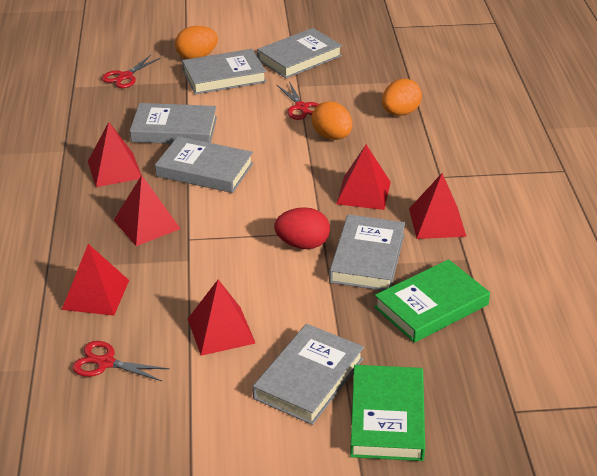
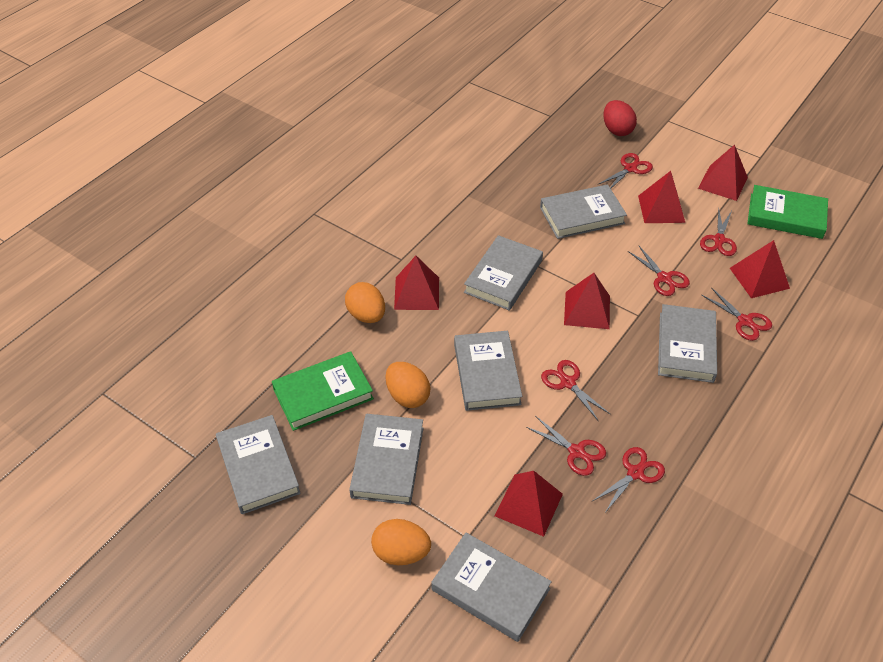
grey book: 6 -> 7
red scissors: 3 -> 7

